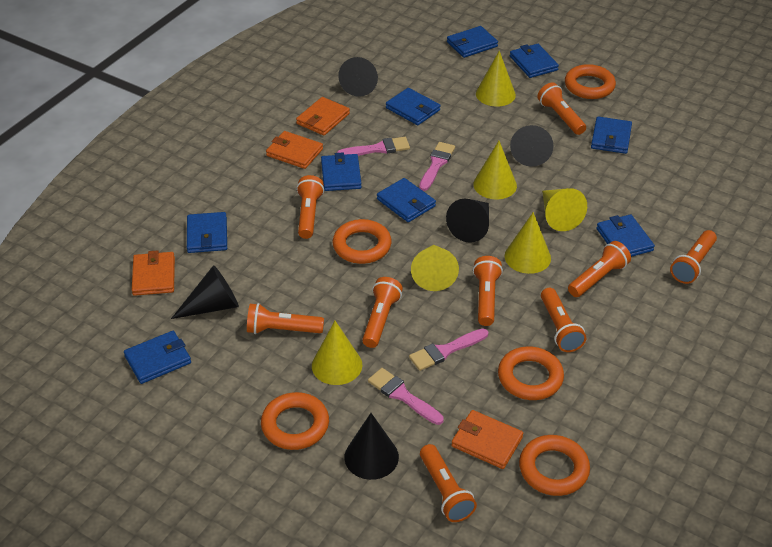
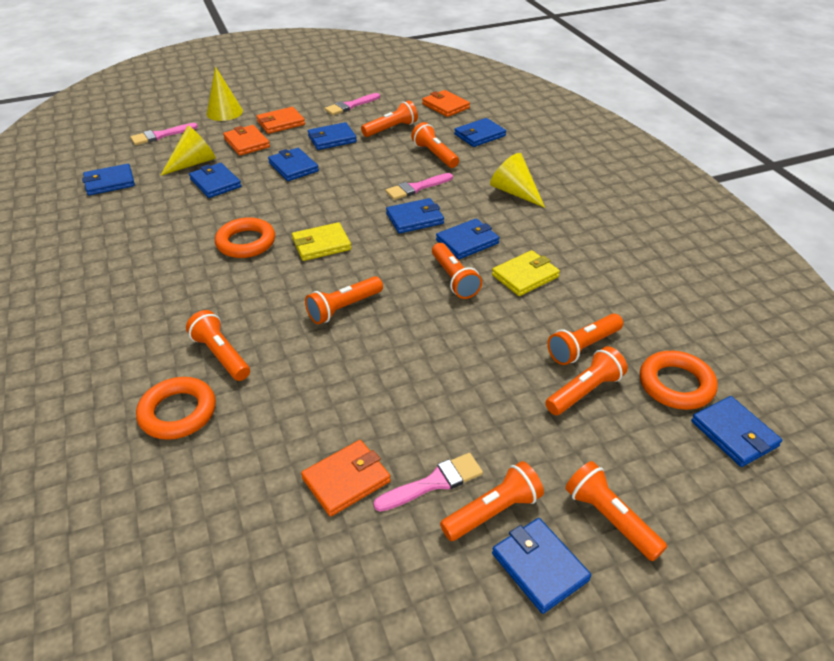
black cone: 5 -> 0
orange ring: 5 -> 3
yellow cone: 6 -> 3
yellow wallet: 0 -> 2

